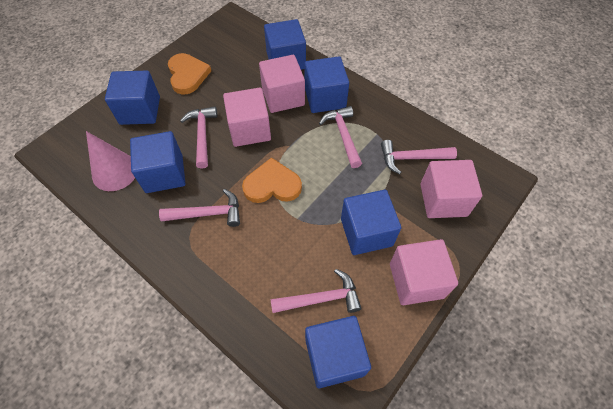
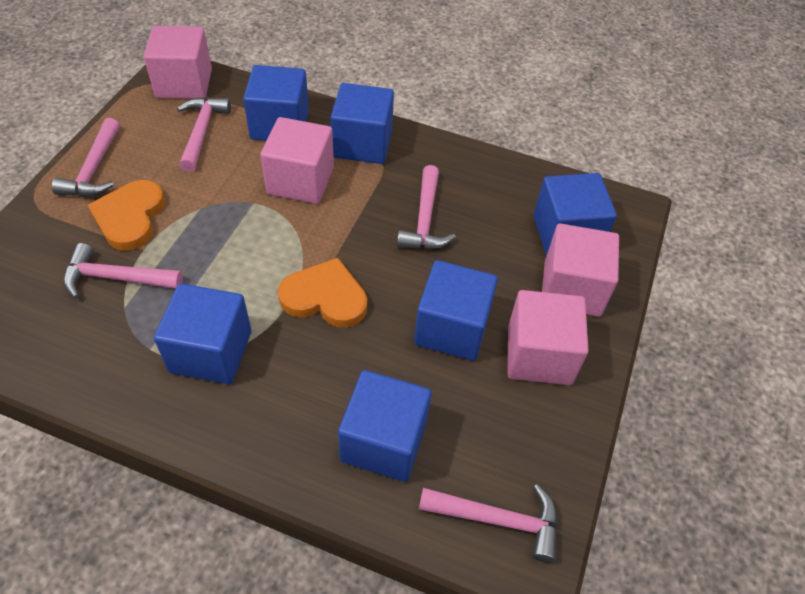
pink cone: 1 -> 0

